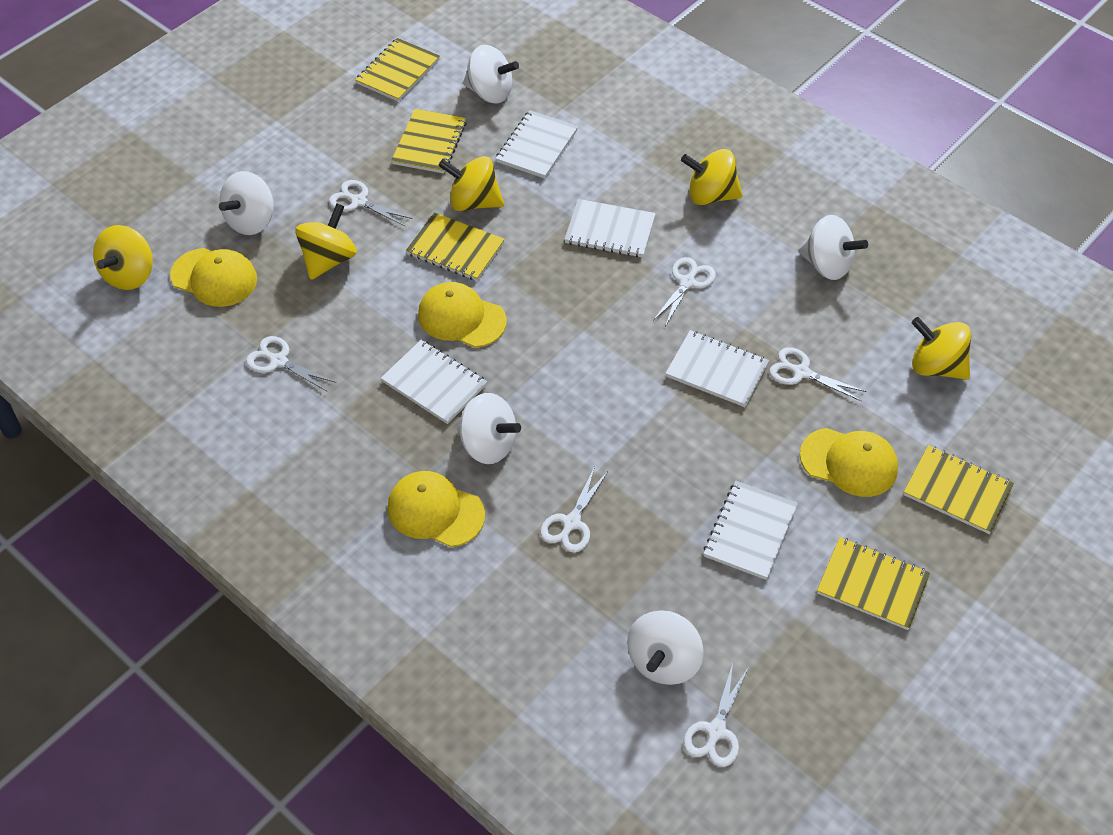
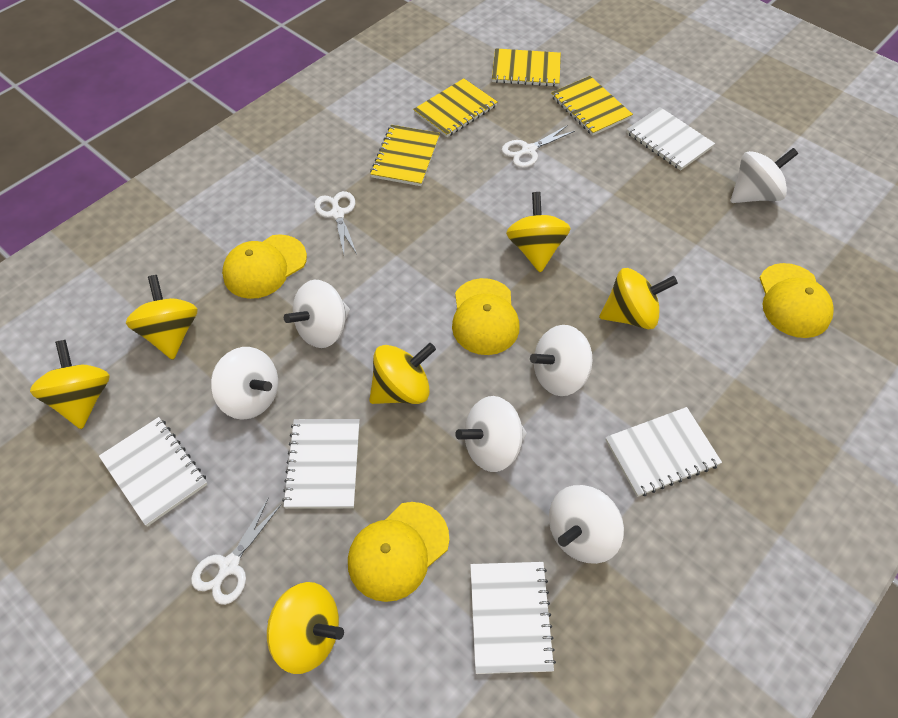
white scissors: 6 -> 3
white spinning top: 5 -> 6
yellow notebook: 5 -> 4
yellow spinning top: 5 -> 6

